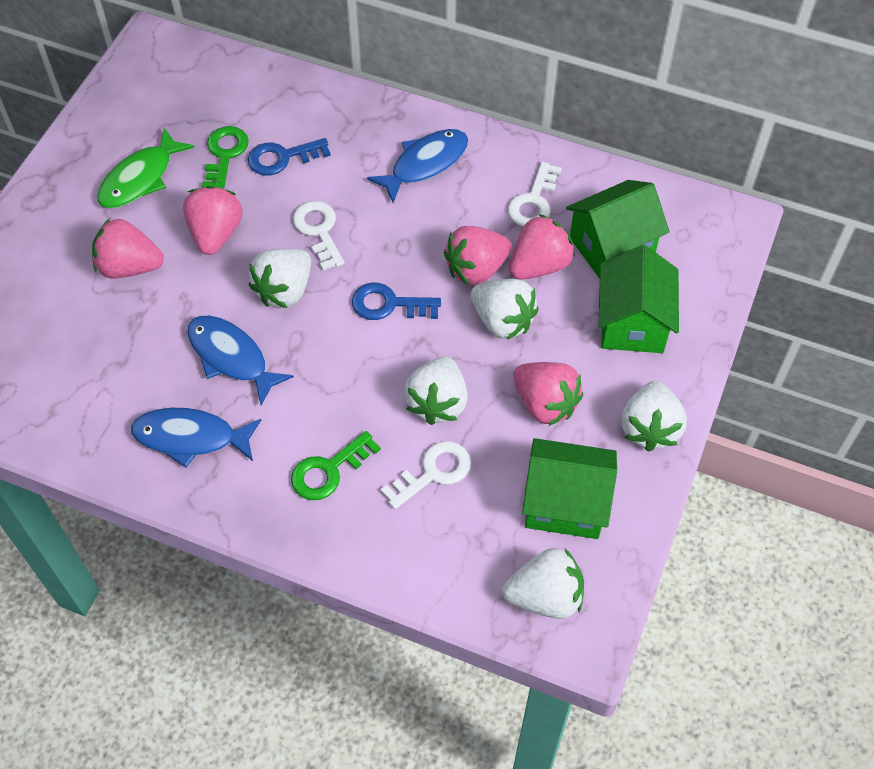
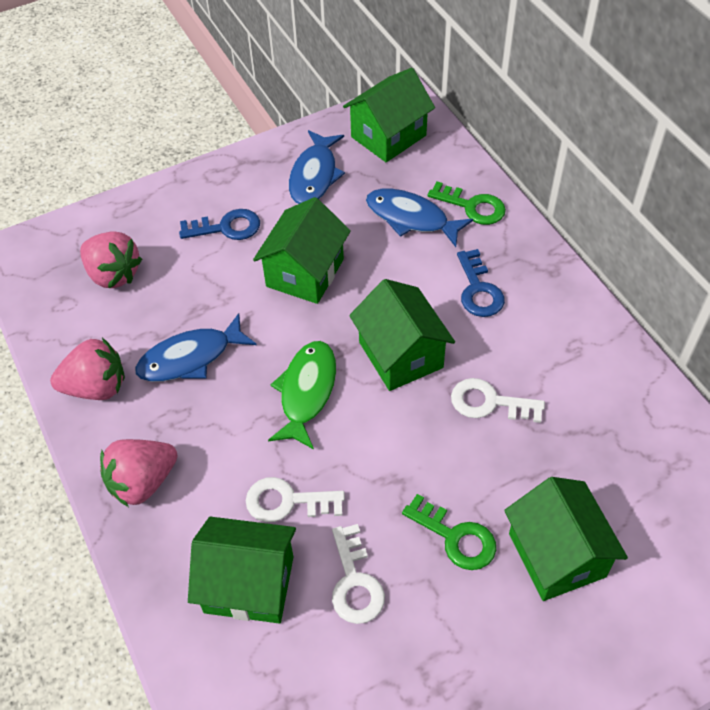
green house: 3 -> 5
pink strawberry: 5 -> 3
white strawberry: 5 -> 0

